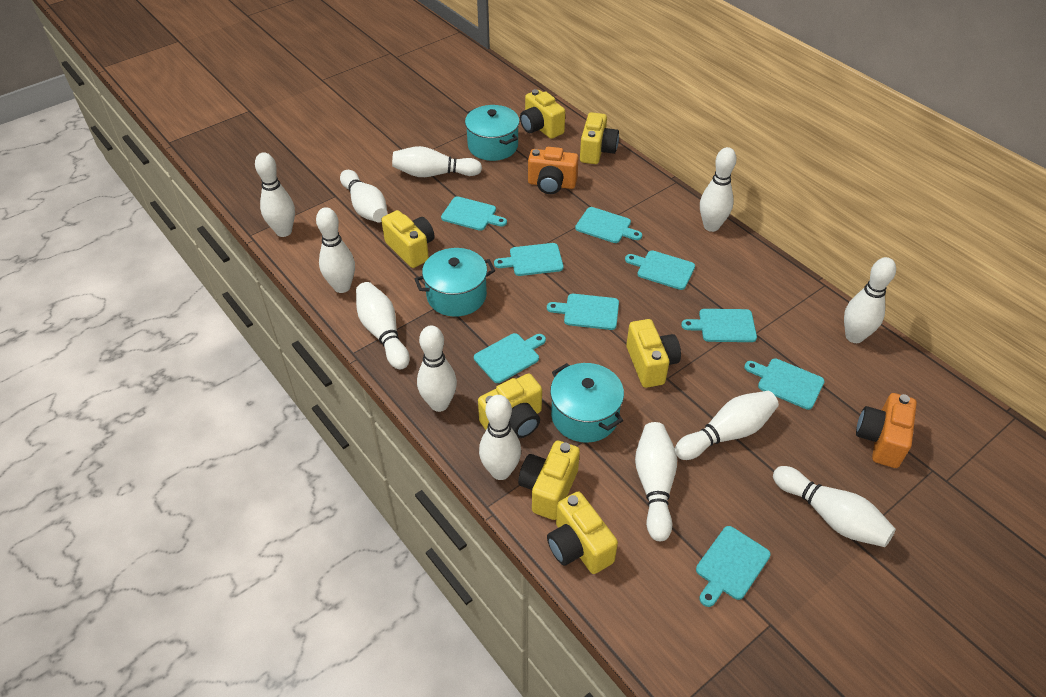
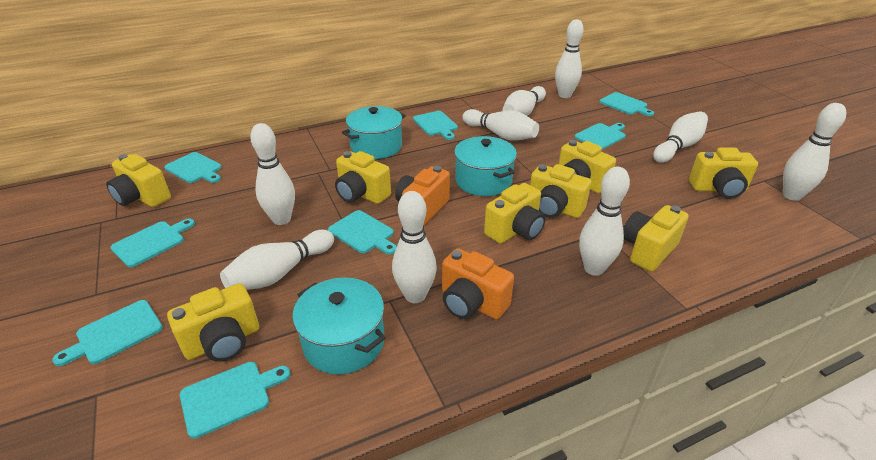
turquoise cutting board: 9 -> 8
white bowling pin: 12 -> 9
yellow camera: 7 -> 8

